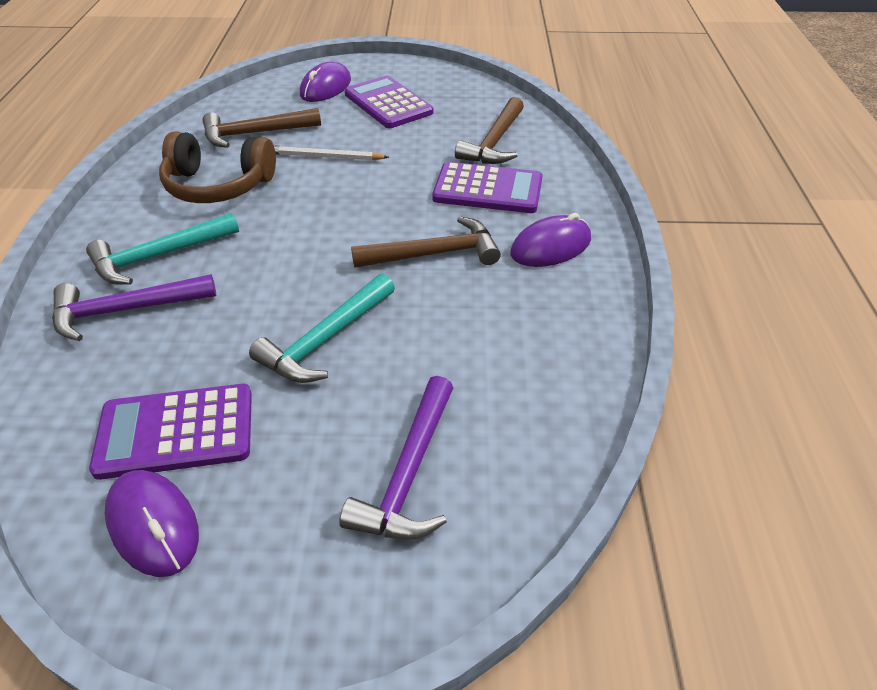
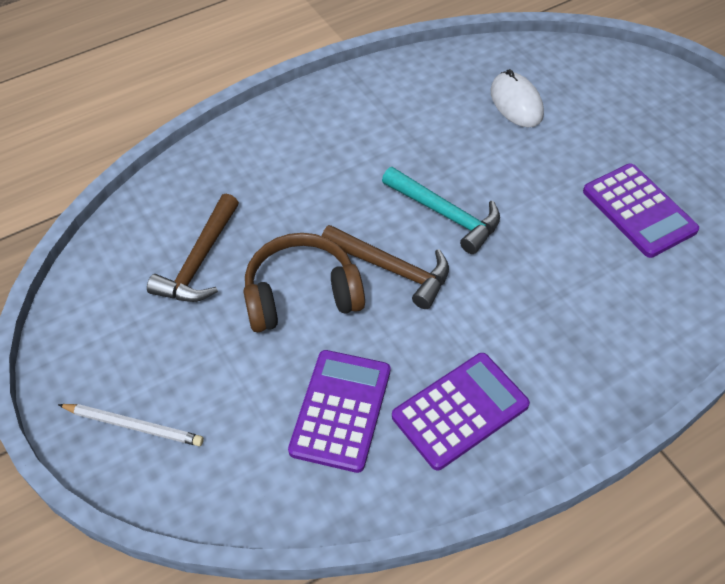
brown hammer: 3 -> 2
purple hammer: 2 -> 0
purple mouse: 3 -> 0
turquoise hammer: 2 -> 1
white mouse: 0 -> 1

